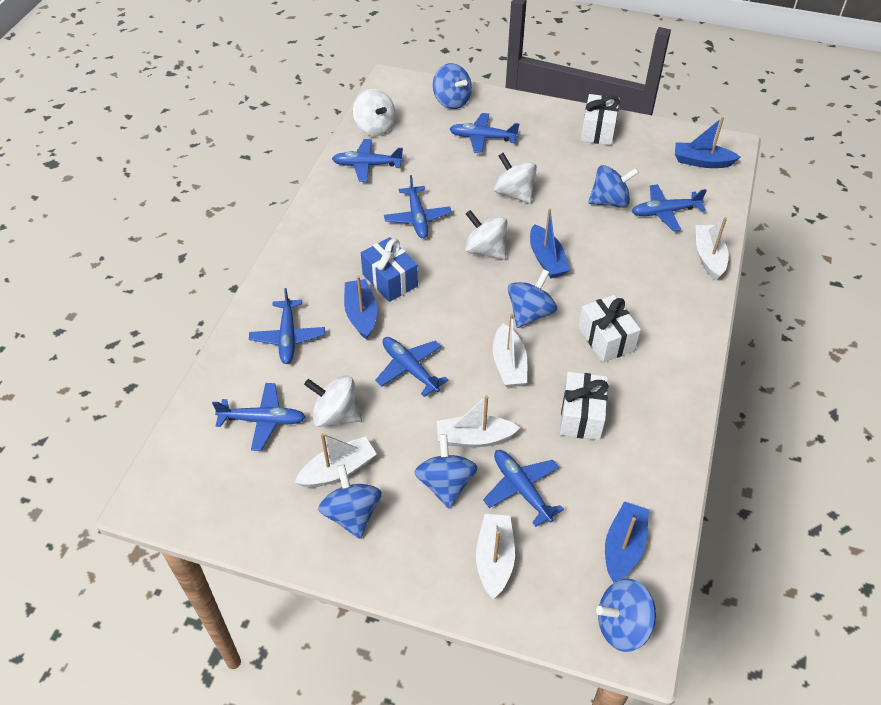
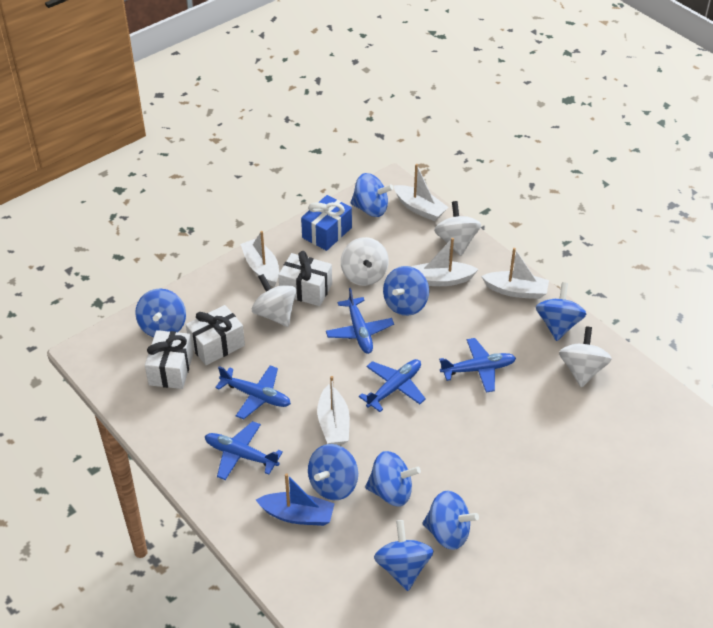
blue boat: 4 -> 1
blue plane: 8 -> 5
blue spinning top: 6 -> 8

